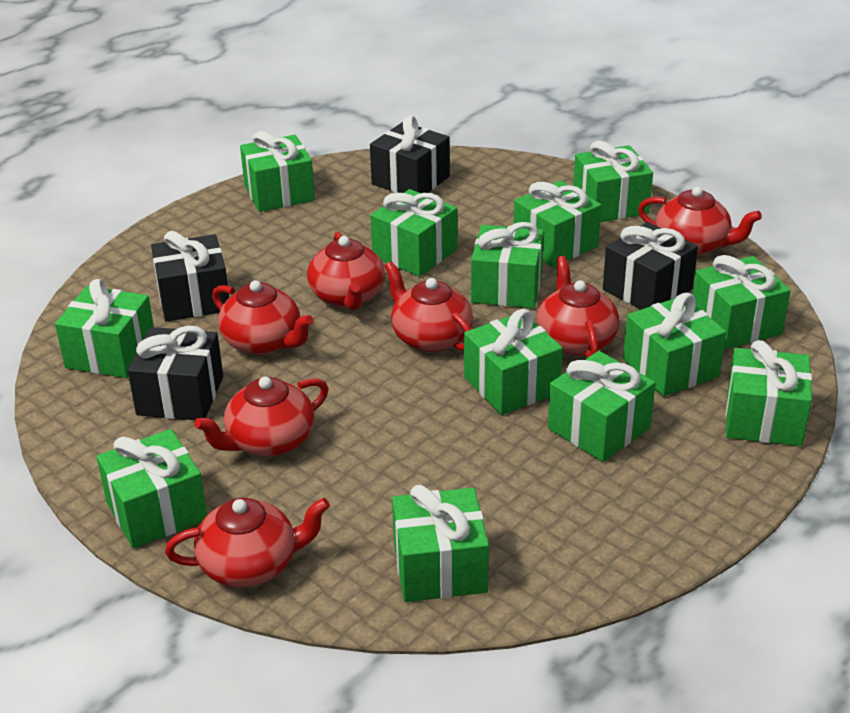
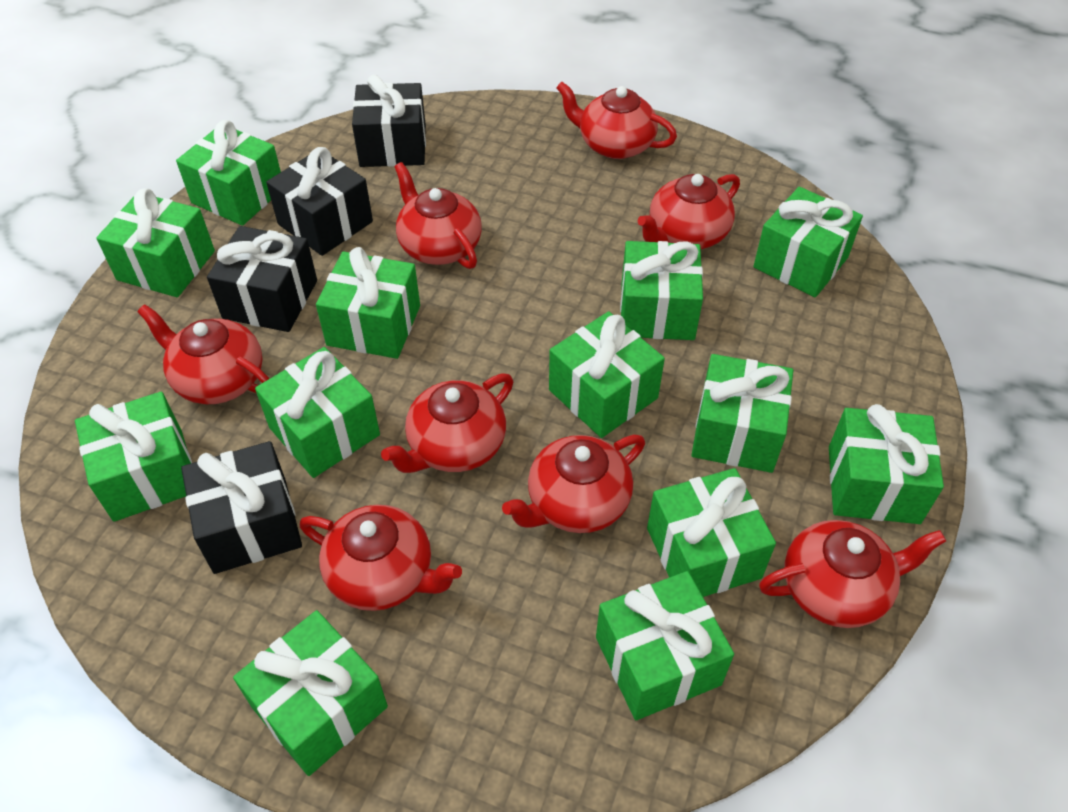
red teapot: 7 -> 8

